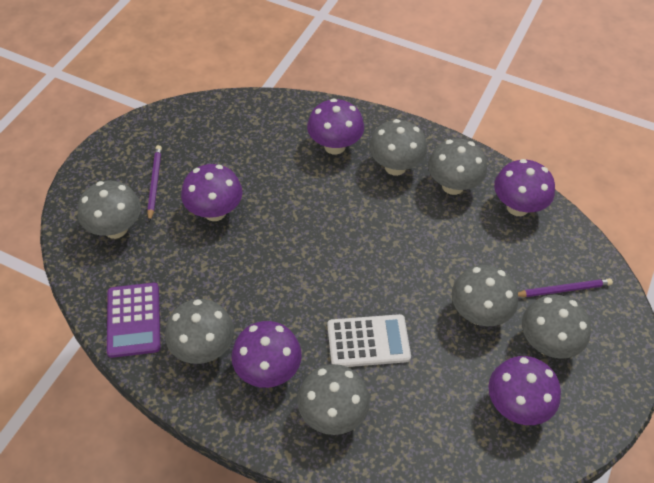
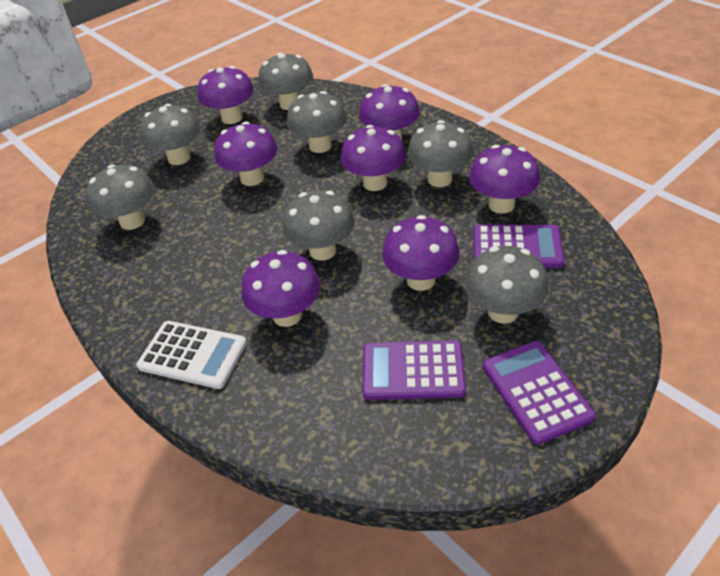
purple calculator: 1 -> 3
purple mushroom: 5 -> 7
purple pencil: 2 -> 0

